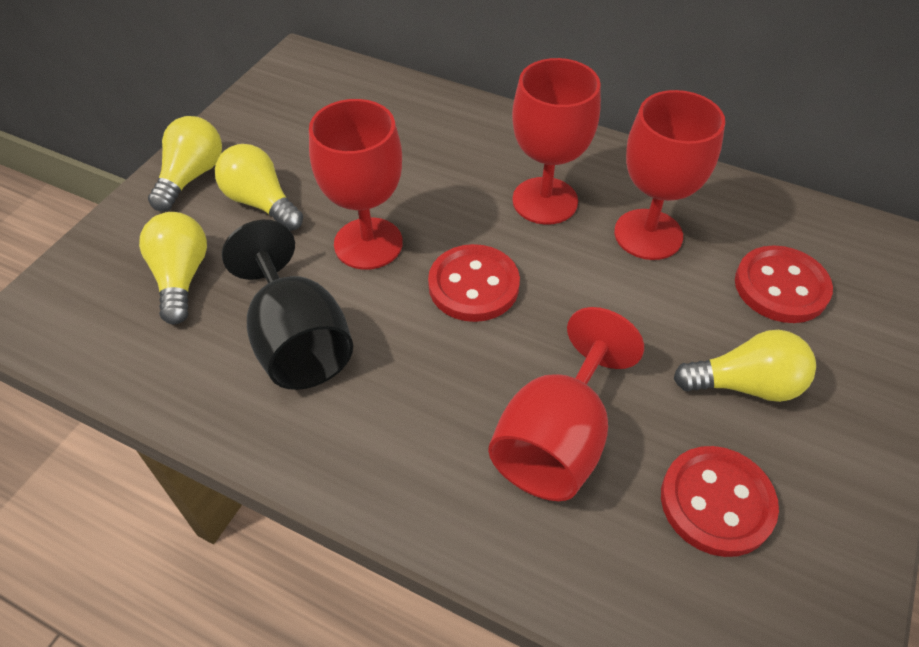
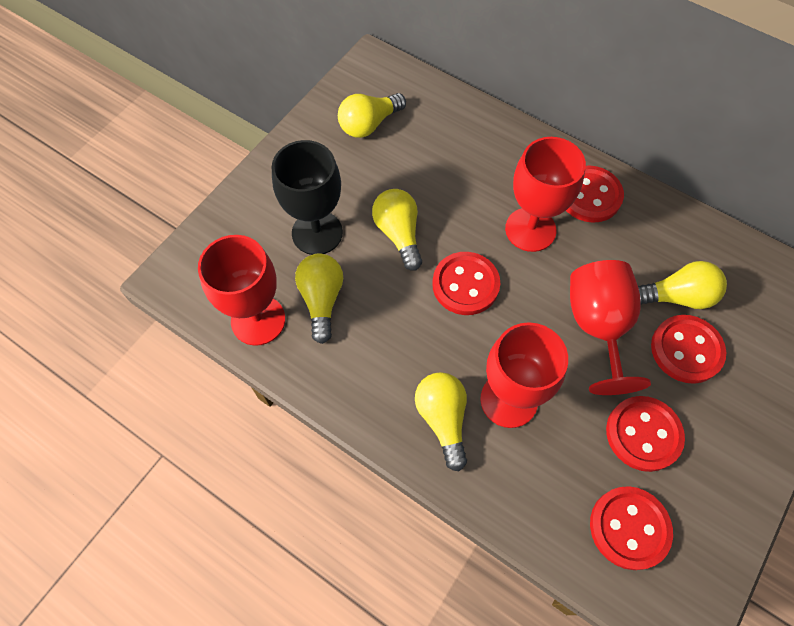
red button: 3 -> 5
yellow light bulb: 4 -> 5

